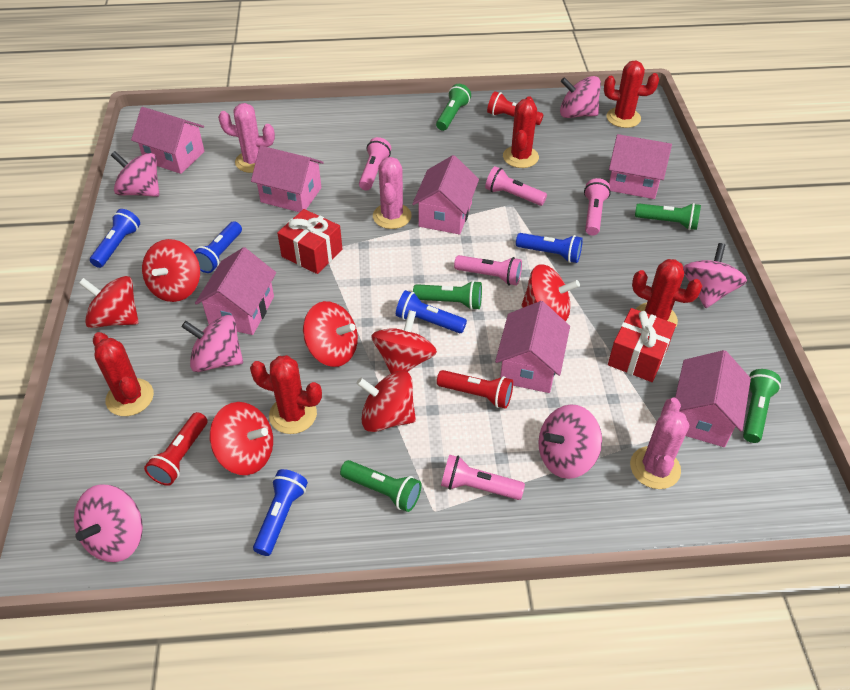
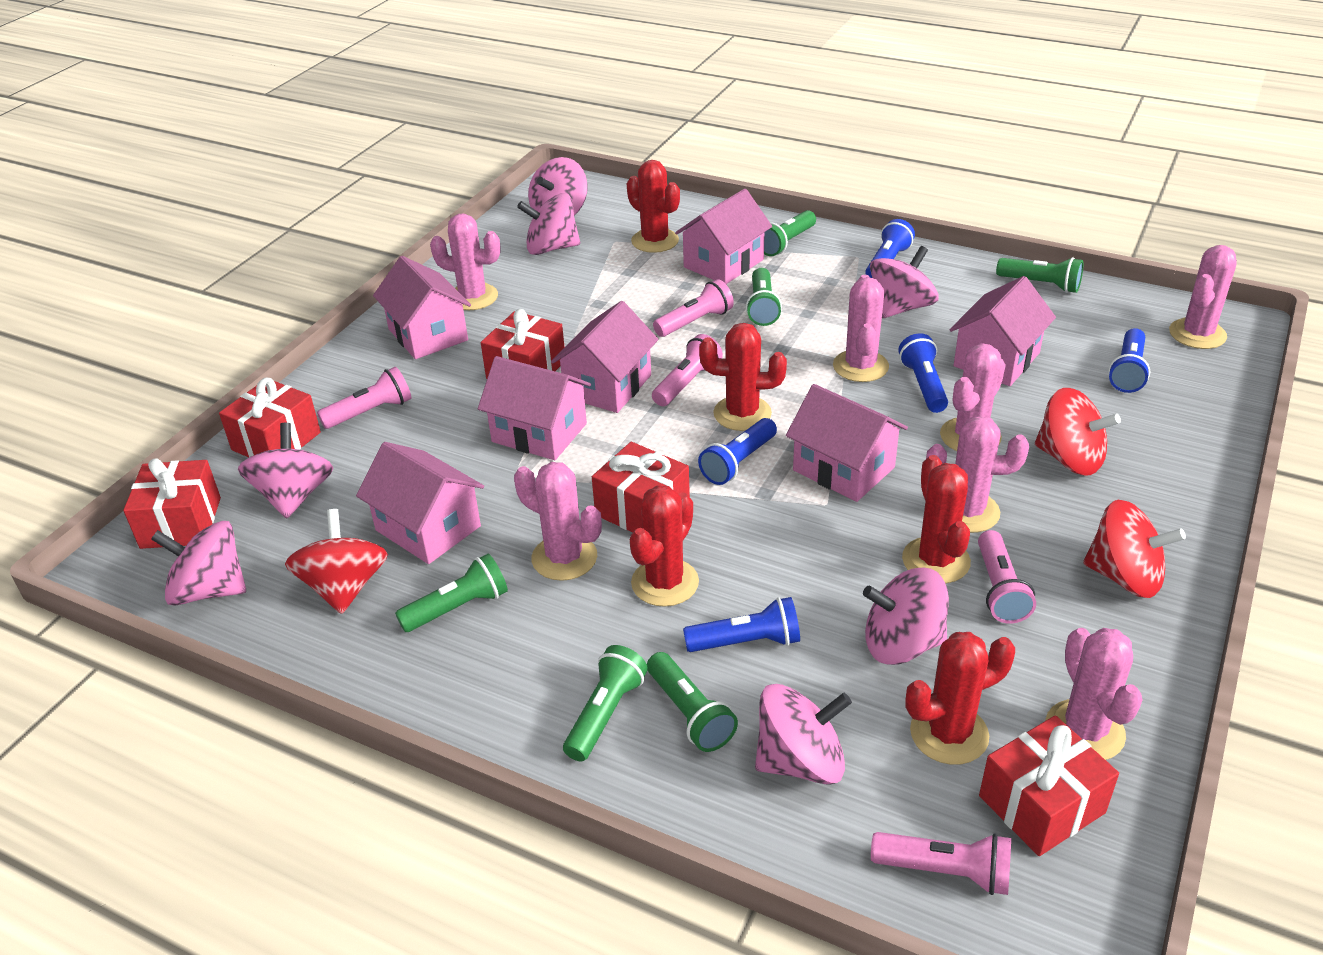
green flashlight: 5 -> 6
pink cactus: 3 -> 7
pink spinning top: 6 -> 7
red flashlight: 3 -> 0
red gift: 2 -> 5
red spinning top: 7 -> 3

